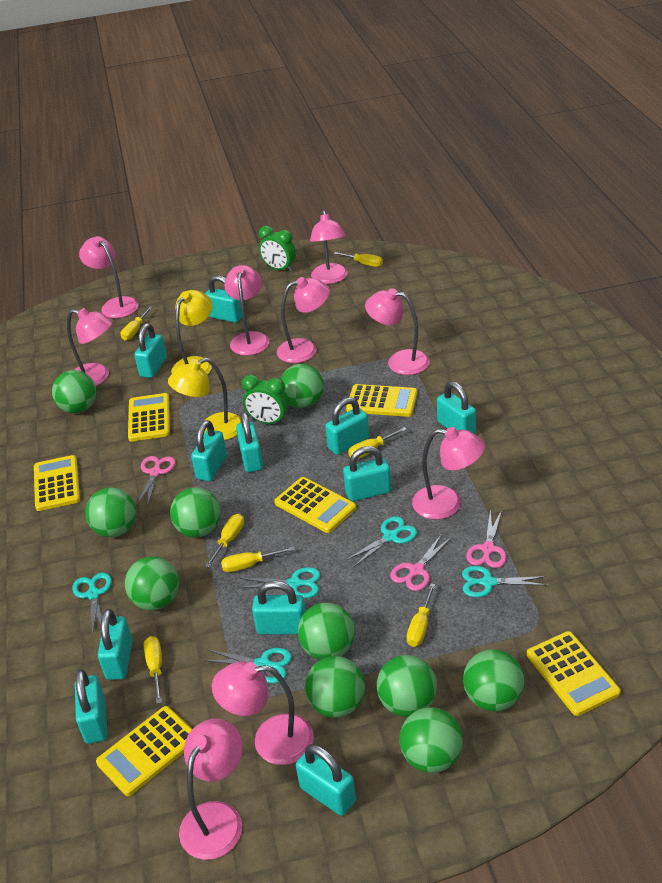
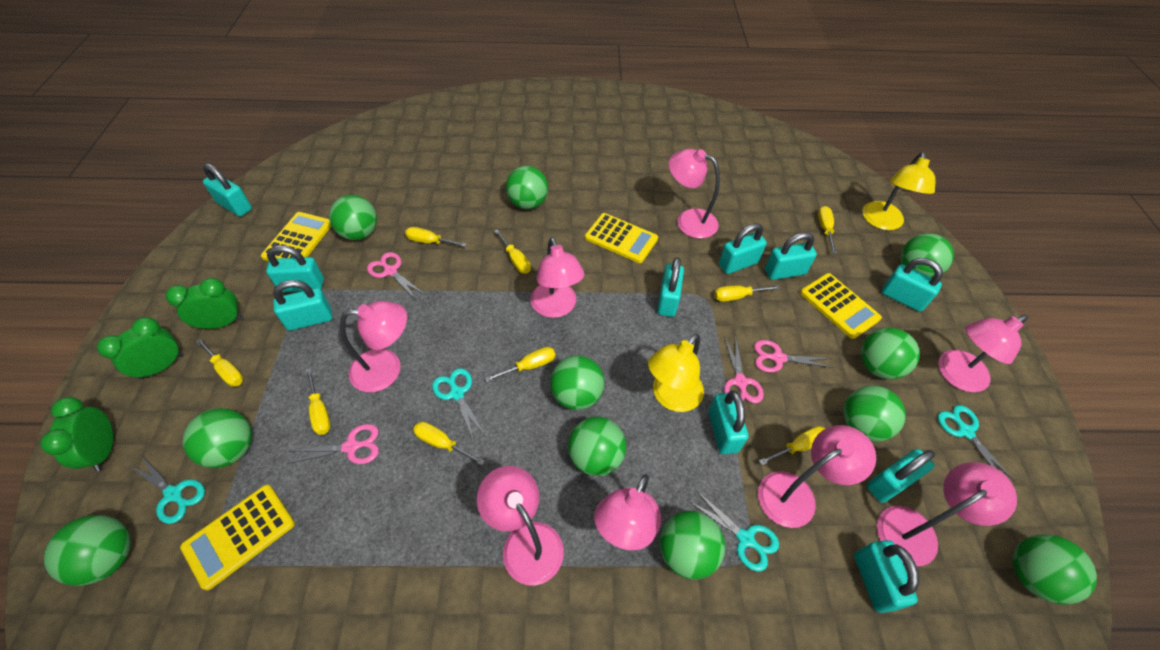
green ball: 10 -> 11
green clock: 2 -> 3
pink lamp: 9 -> 8
pink scissors: 3 -> 4
turquoise padlock: 11 -> 10
turquoise scissors: 5 -> 4
yellow calculator: 6 -> 4
yellow screwdriver: 7 -> 9

